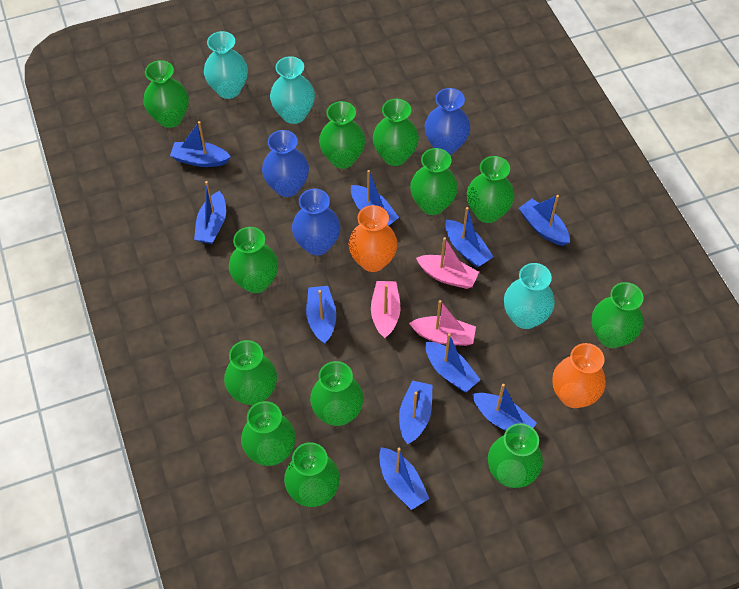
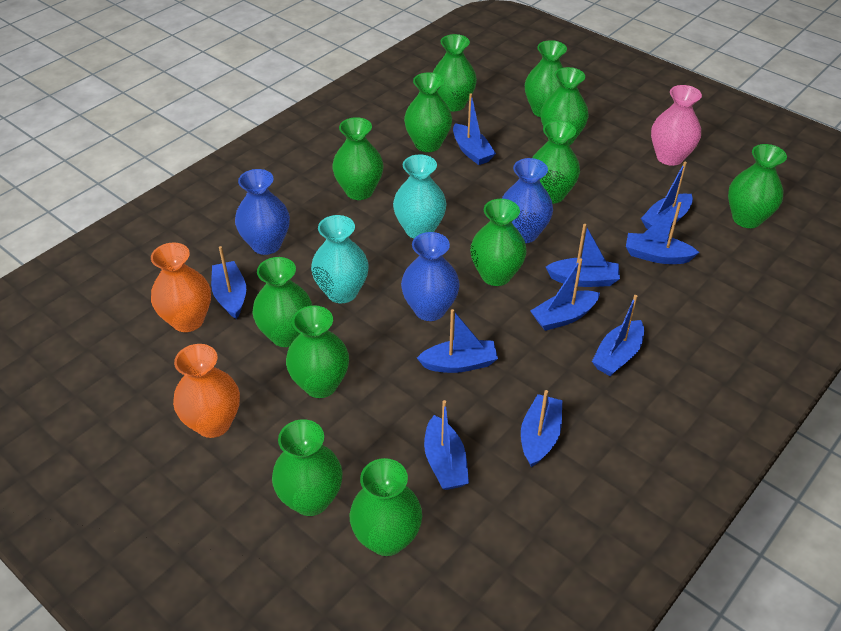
pink boat: 3 -> 0
pink vase: 0 -> 1
turquoise vase: 3 -> 2

